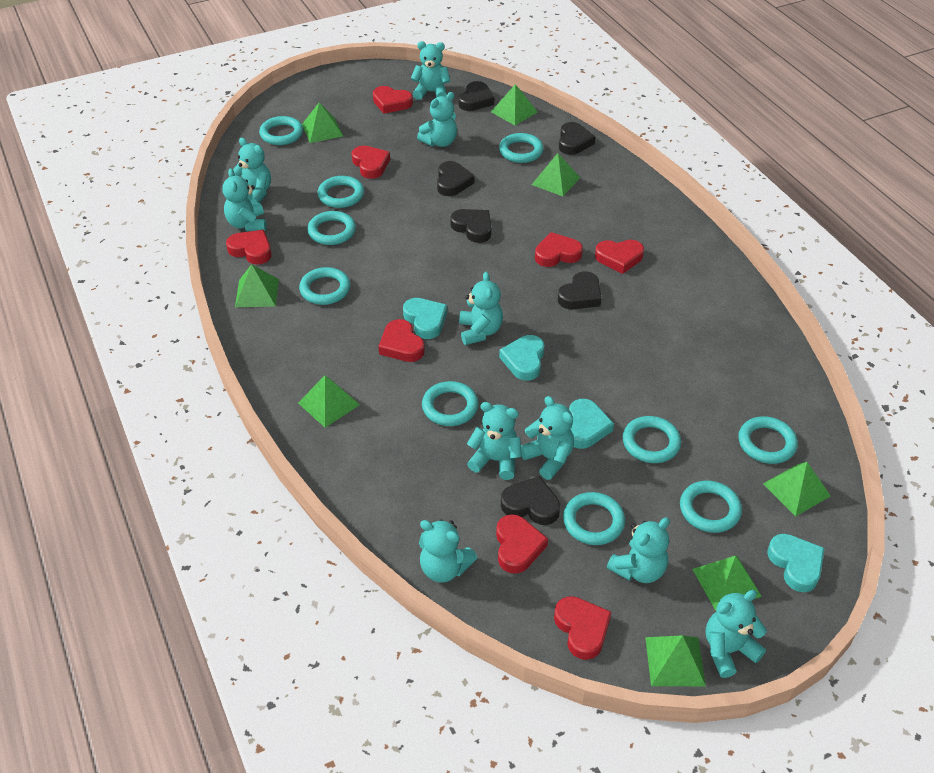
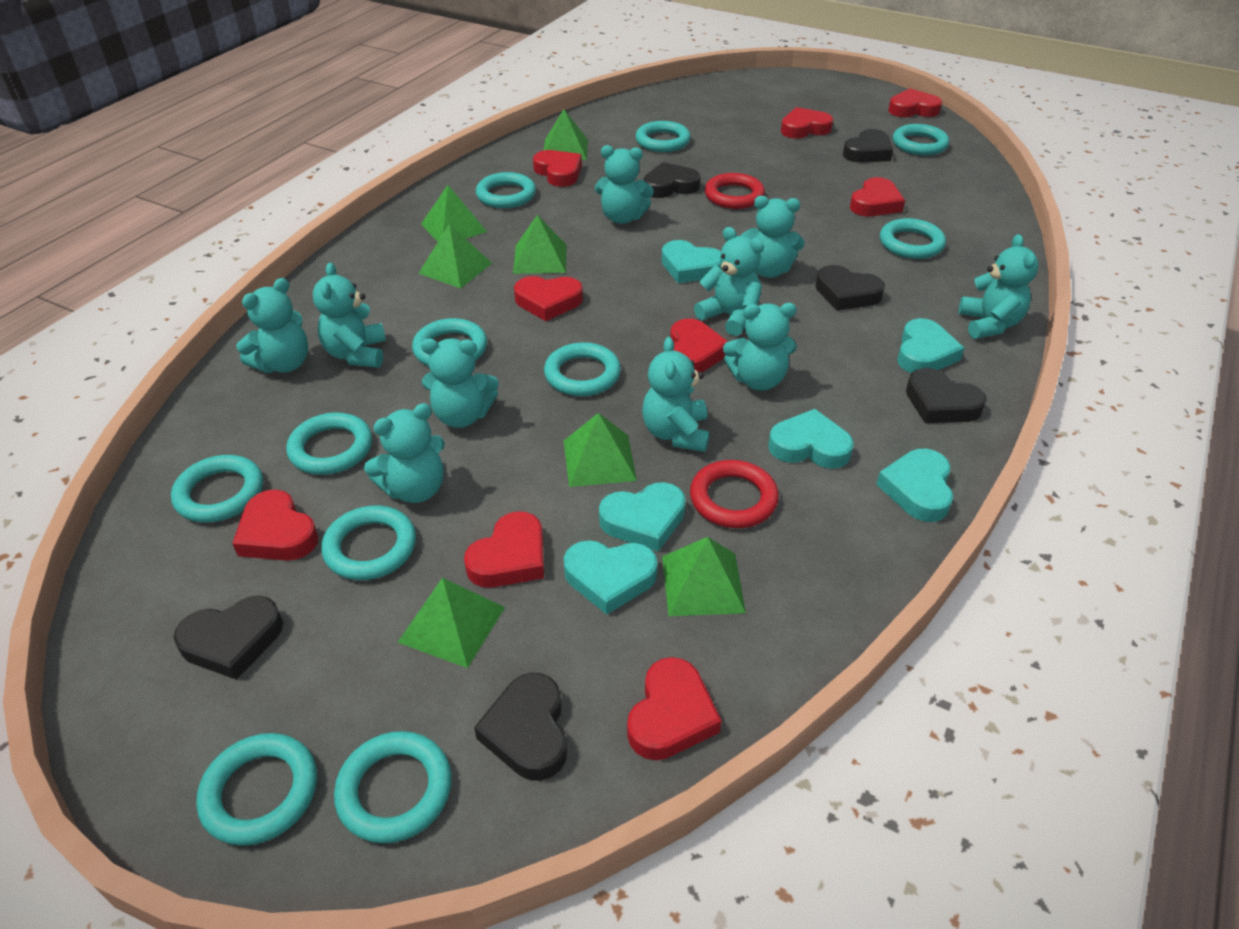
green pyramid: 8 -> 7
red heart: 8 -> 9
red ring: 0 -> 2
turquoise heart: 4 -> 6
turquoise ring: 10 -> 11

